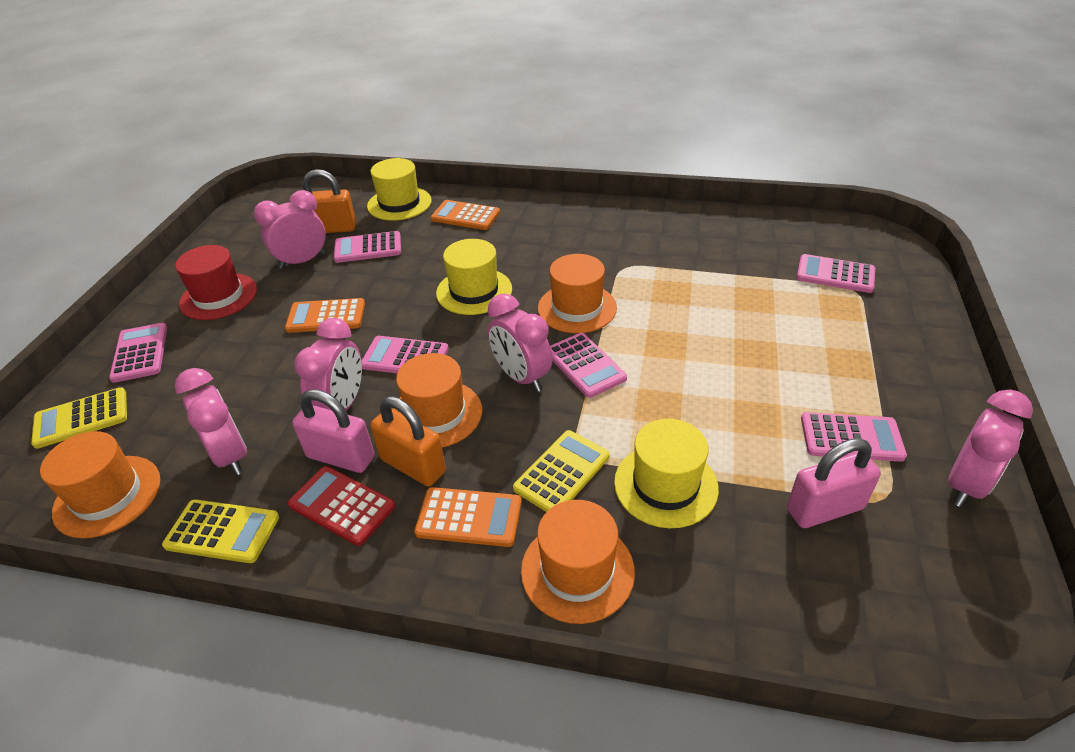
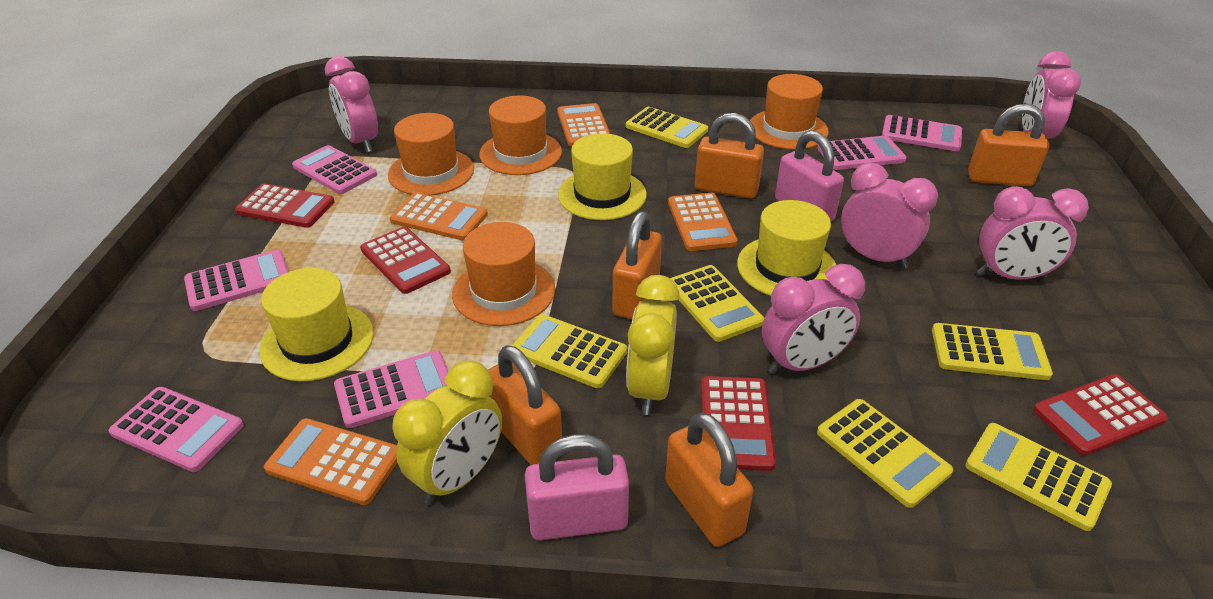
orange calculator: 3 -> 4
orange padlock: 2 -> 5
red calculator: 1 -> 4
red hat: 1 -> 0
yellow calculator: 3 -> 6
yellow clock: 0 -> 2

